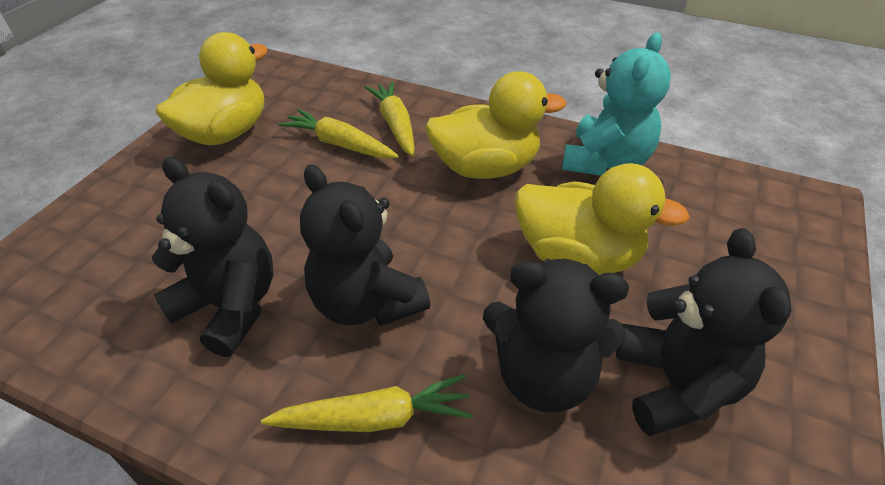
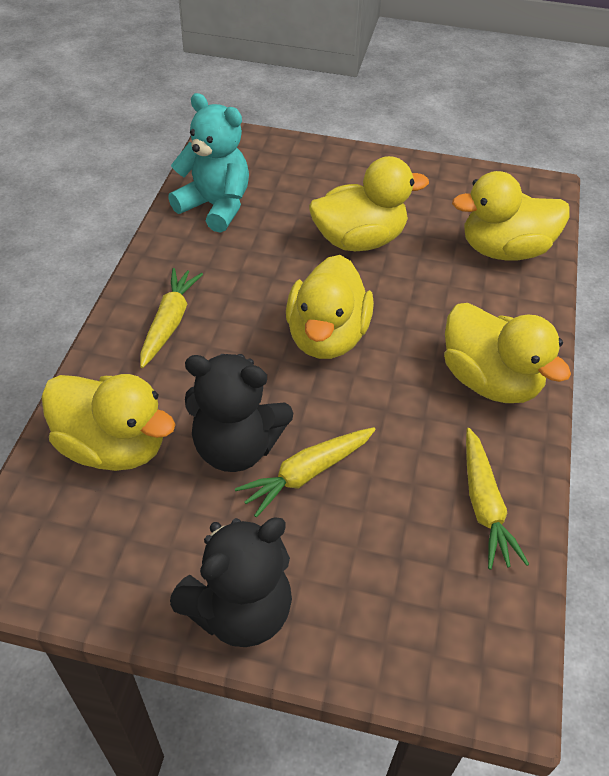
black teddy bear: 4 -> 2
yellow duck: 3 -> 5

